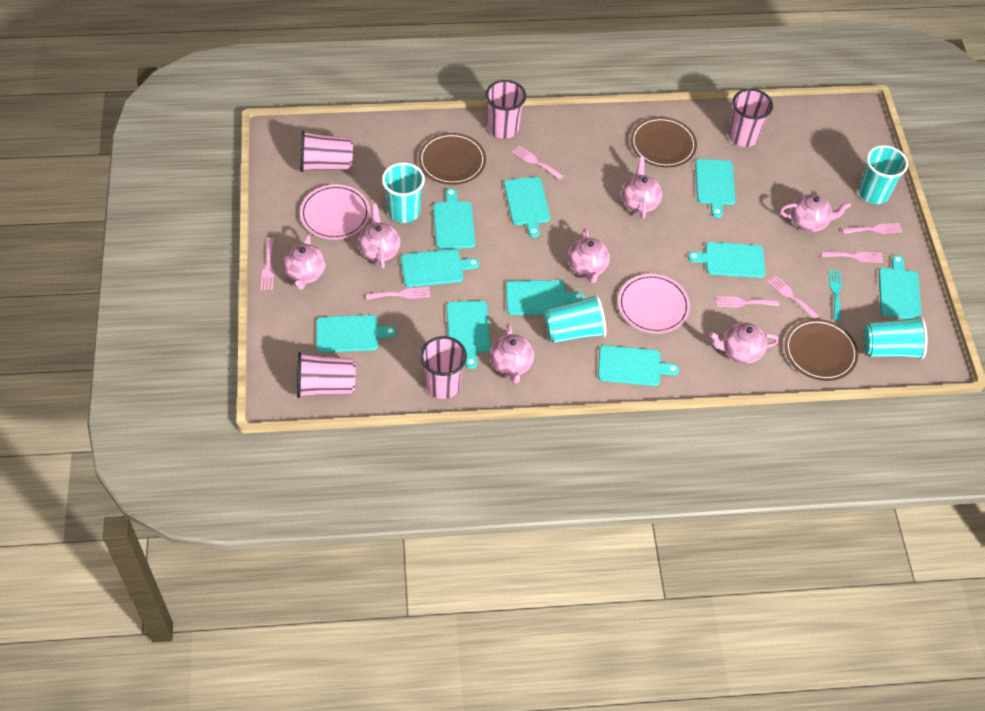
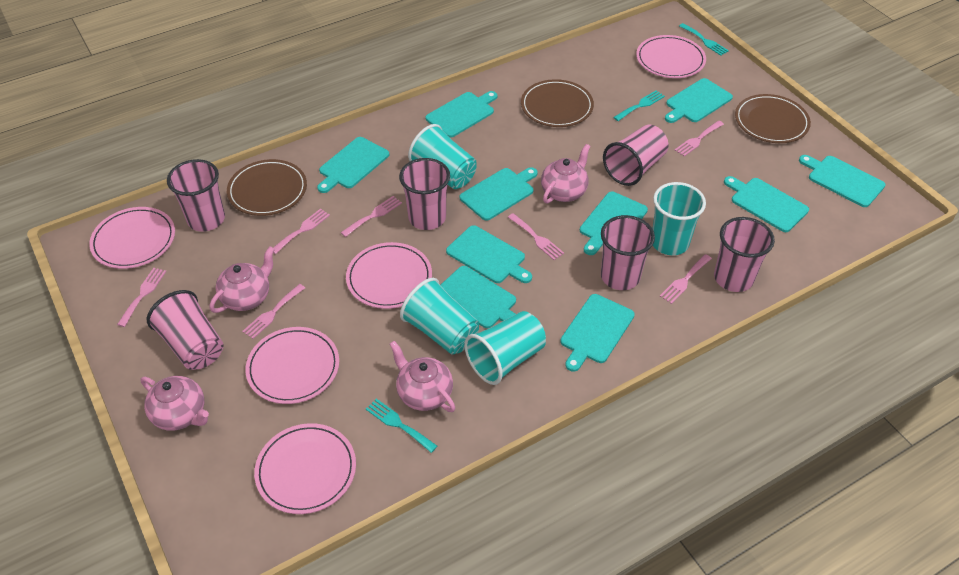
pink cup: 5 -> 6
pink plate: 2 -> 5
pink teapot: 7 -> 4
turquoise fork: 1 -> 3

